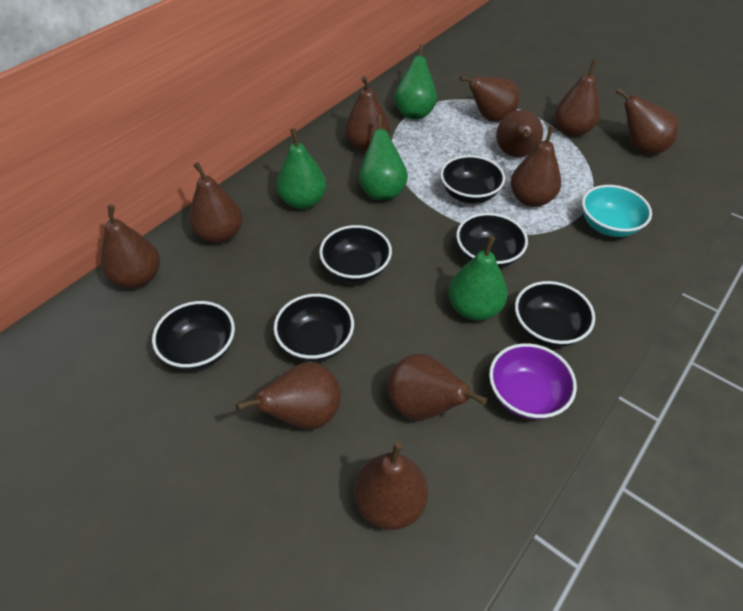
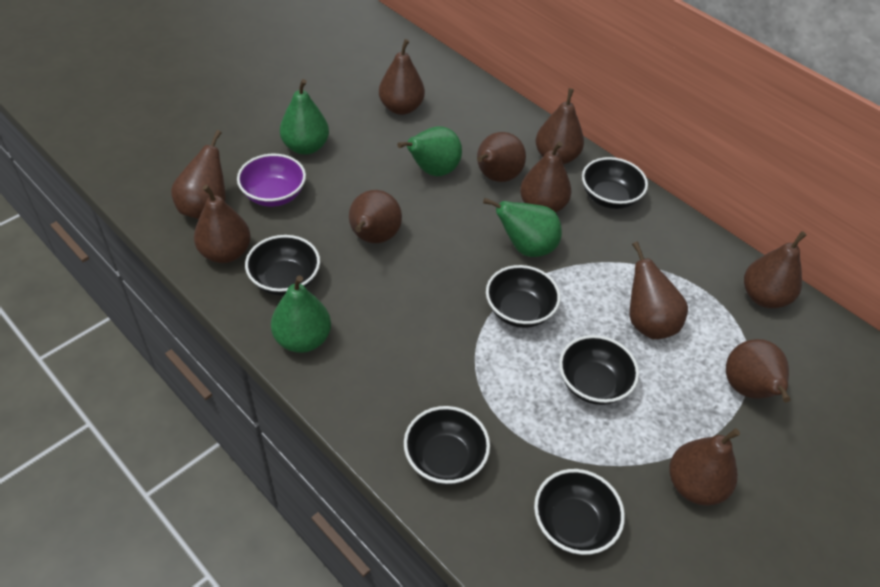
turquoise bowl: 1 -> 0

